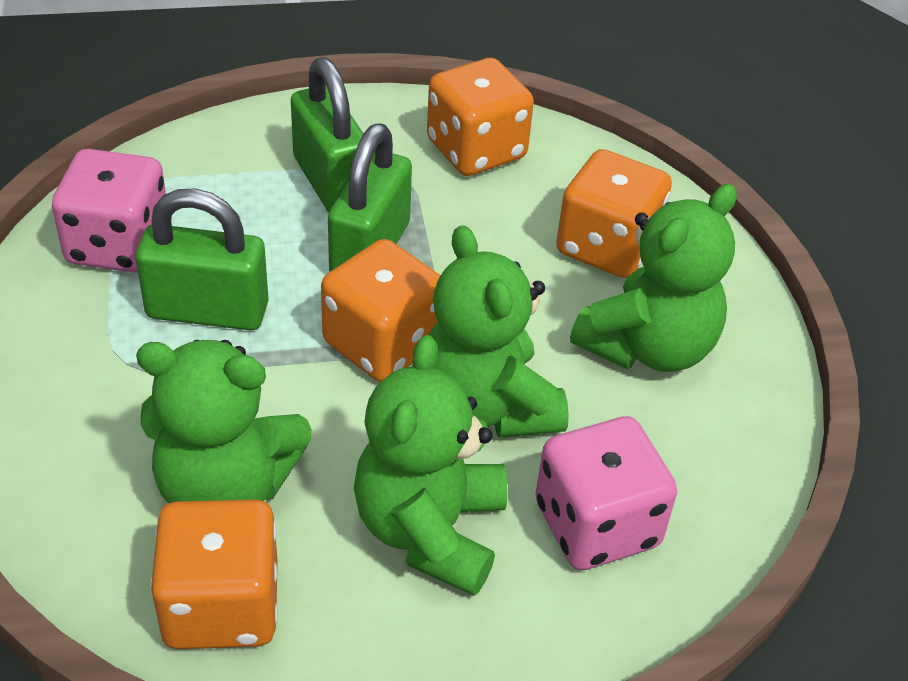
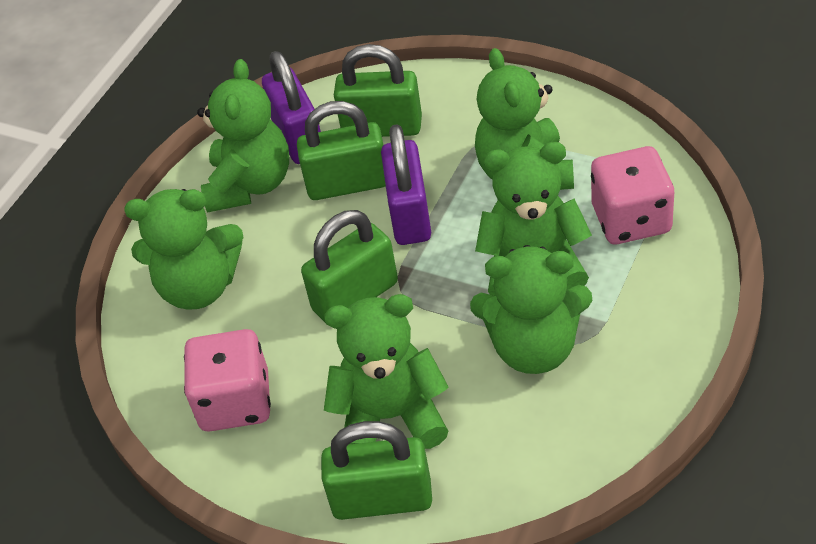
green padlock: 3 -> 4
green teddy bear: 4 -> 6
orange dice: 4 -> 0
purple padlock: 0 -> 2

